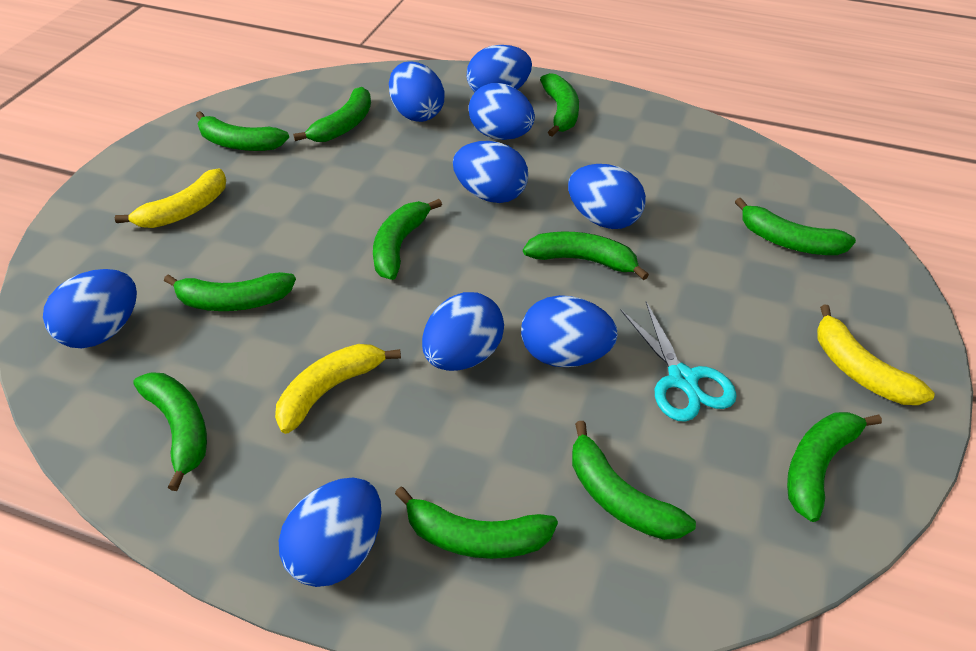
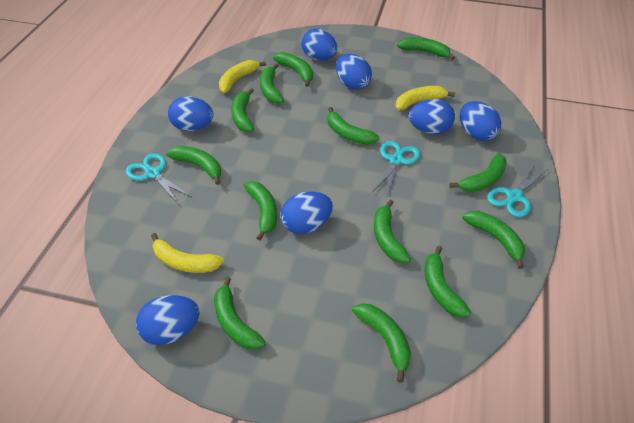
blue egg: 9 -> 7
green banana: 11 -> 13
turquoise scissors: 1 -> 3

